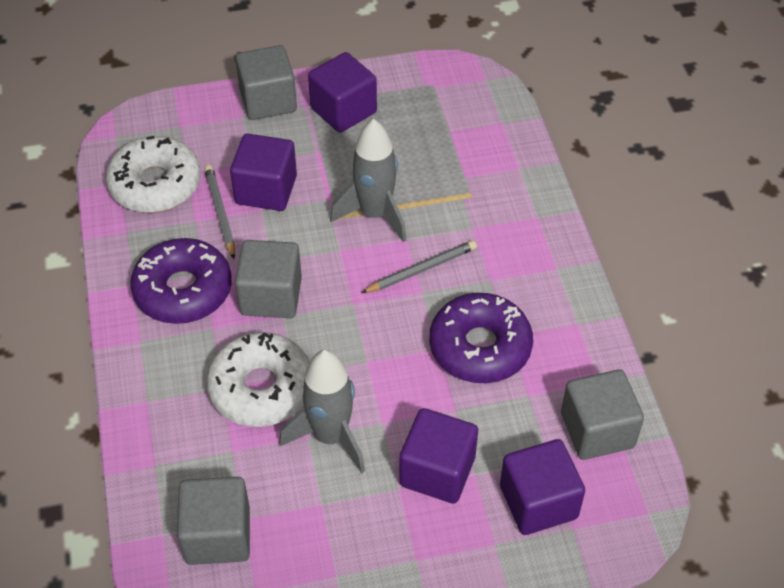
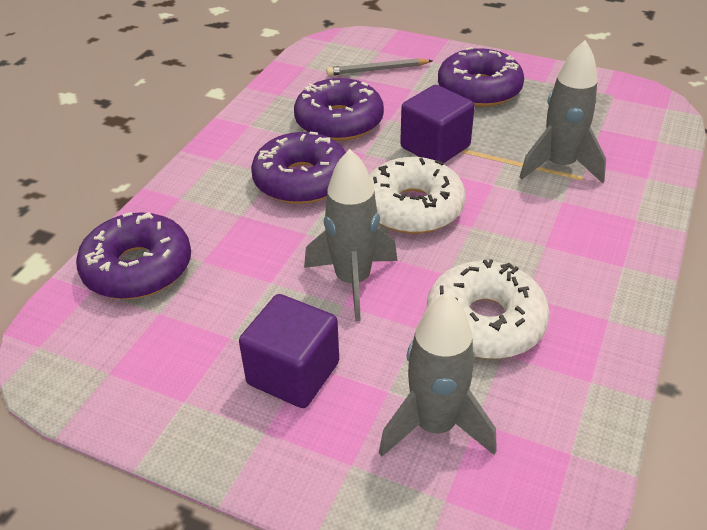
grey cube: 4 -> 0
grey pencil: 2 -> 1
grey rocket: 2 -> 3
purple cube: 4 -> 2
purple donut: 2 -> 4

